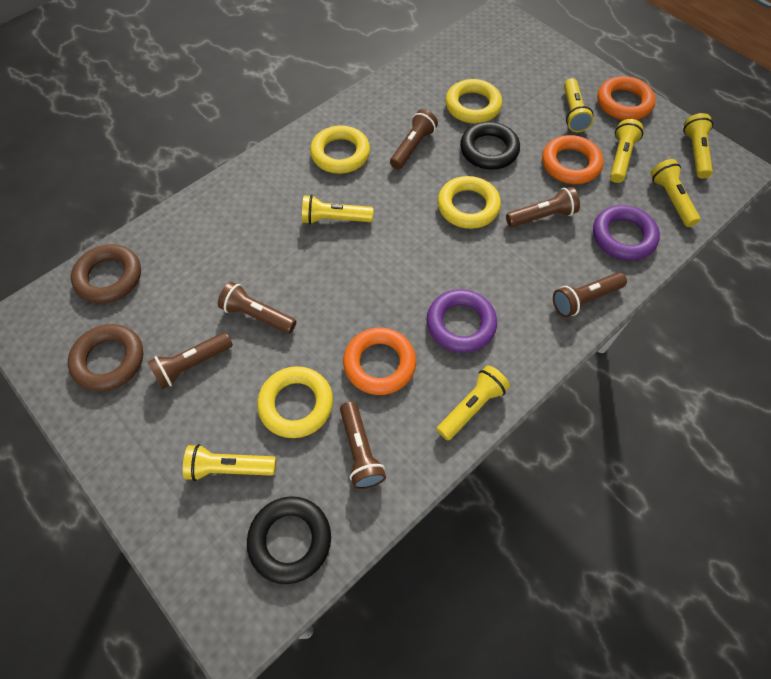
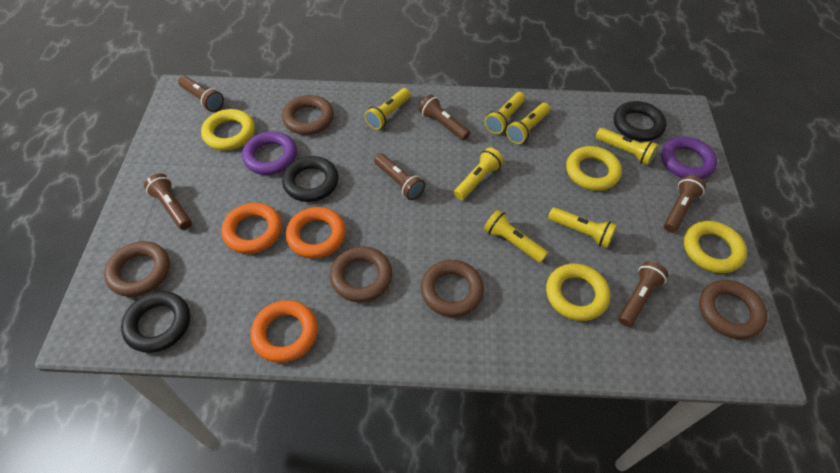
black ring: 2 -> 3
brown ring: 2 -> 5

